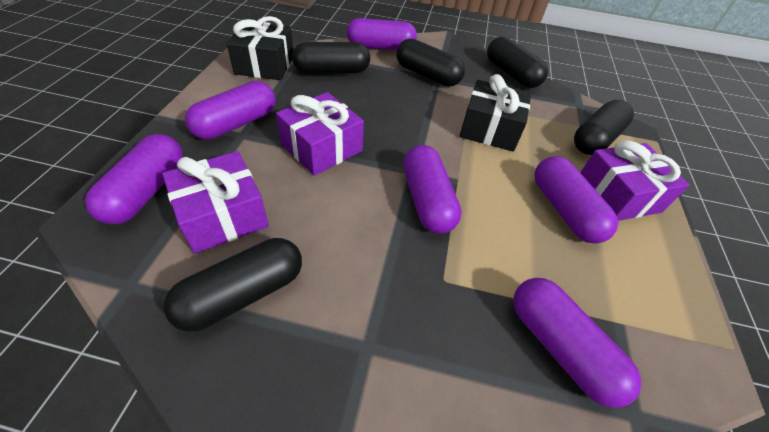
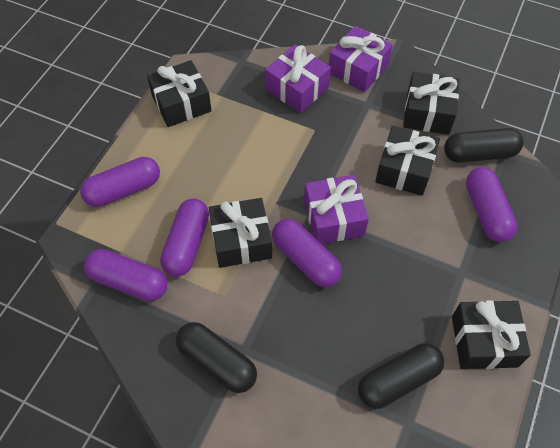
black capsule: 5 -> 3
black gift: 2 -> 5
purple capsule: 6 -> 5

